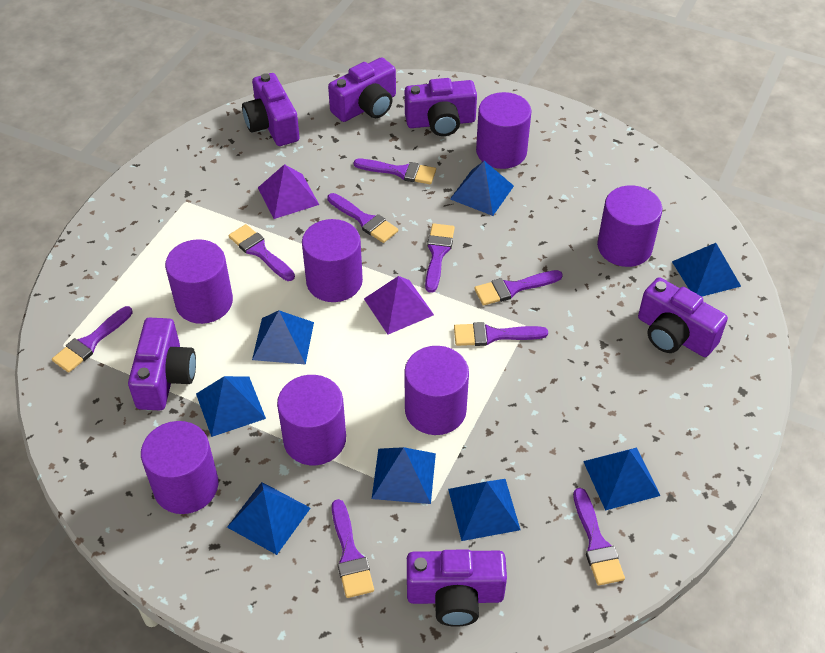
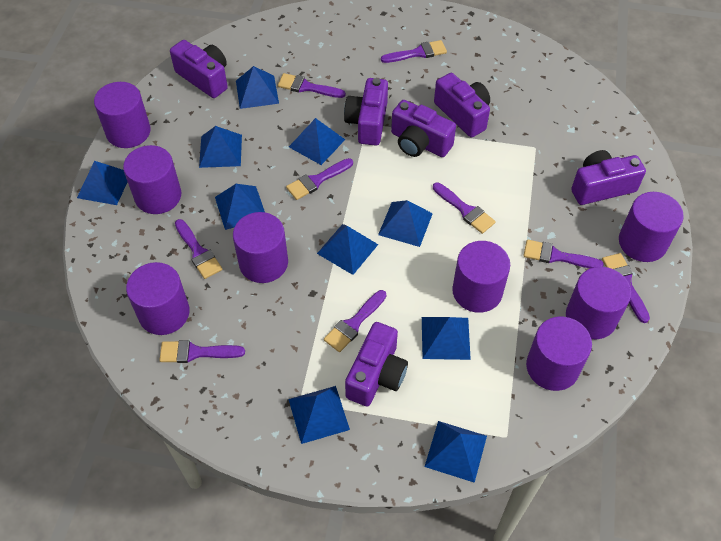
blue pyramid: 8 -> 10
purple cylinder: 7 -> 8
purple pyramid: 2 -> 0

